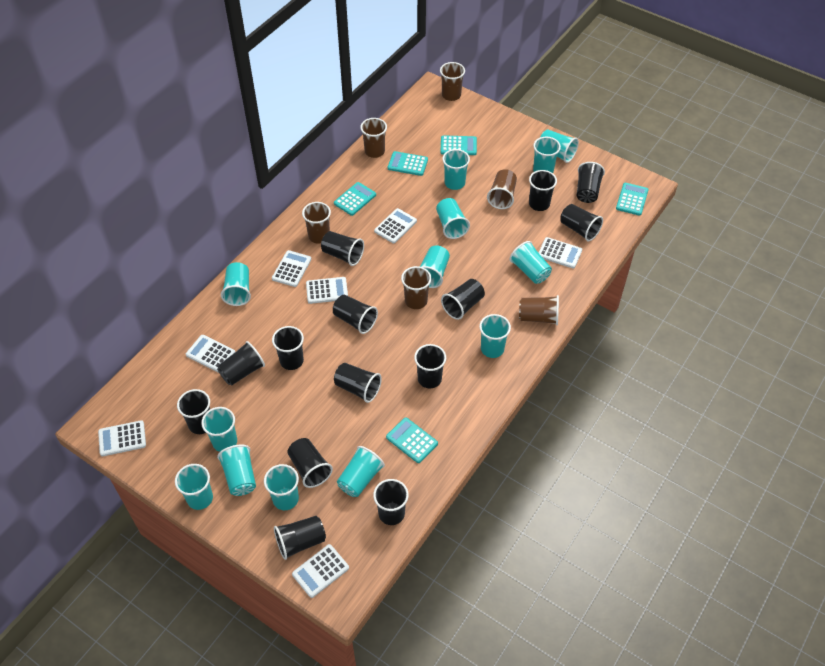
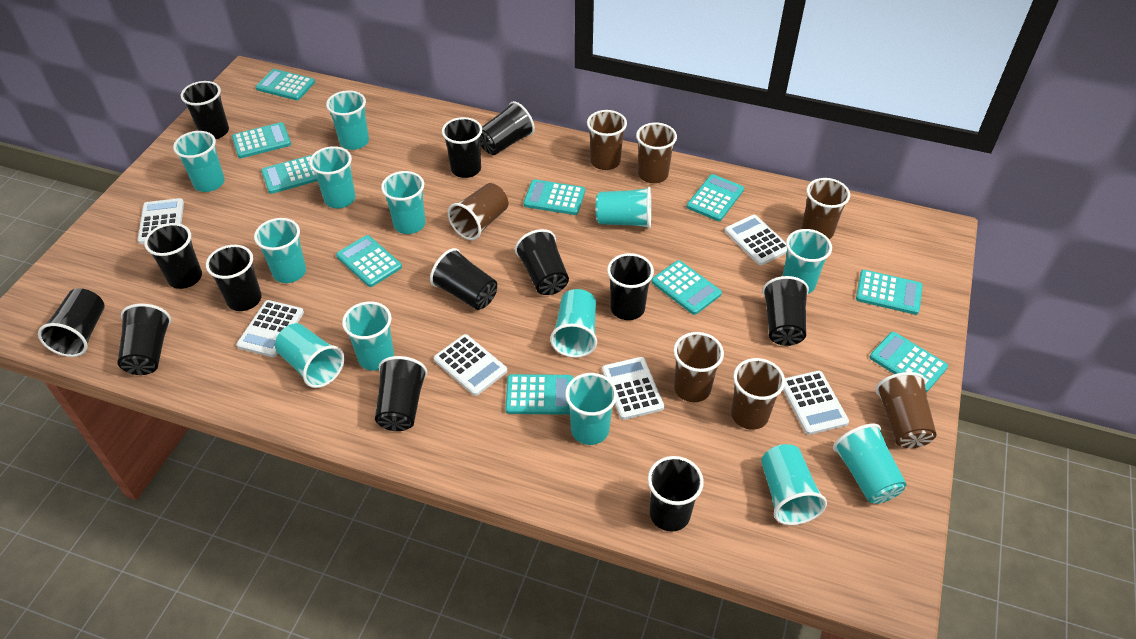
black cup: 14 -> 13
brown cup: 6 -> 7
turquoise calculator: 5 -> 10
white calculator: 7 -> 6

